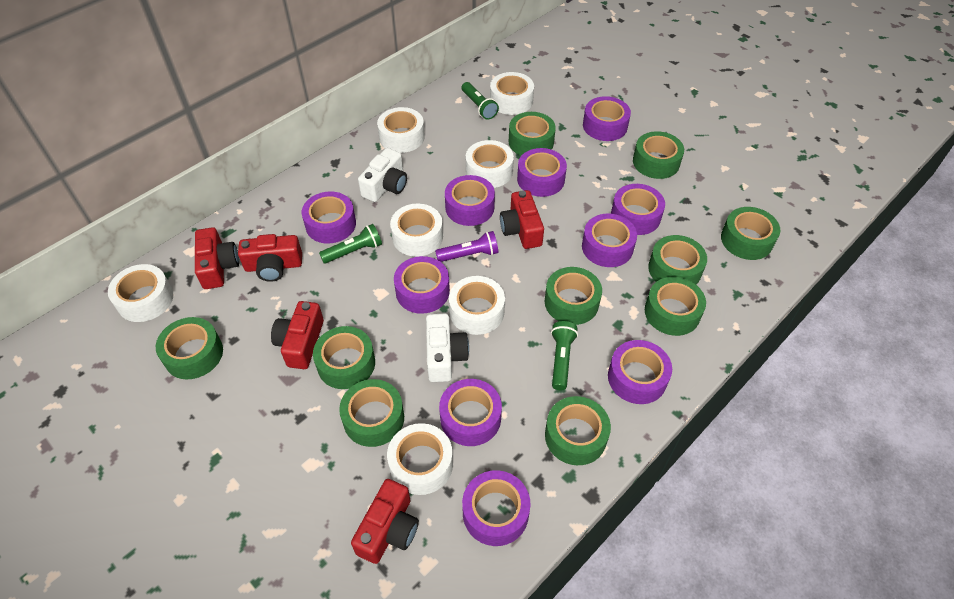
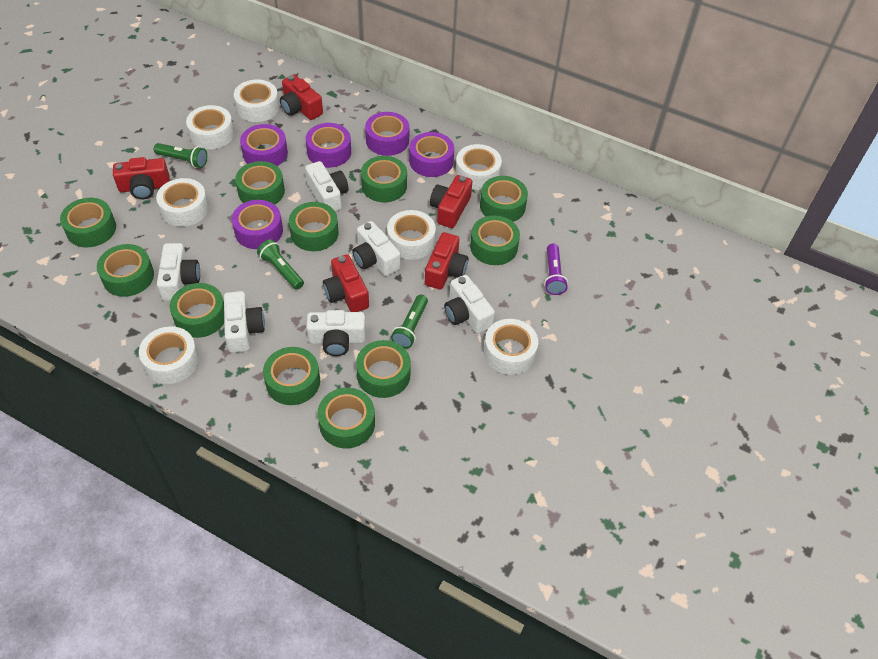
green tape: 10 -> 11
purple tape: 10 -> 5
white camera: 2 -> 6

